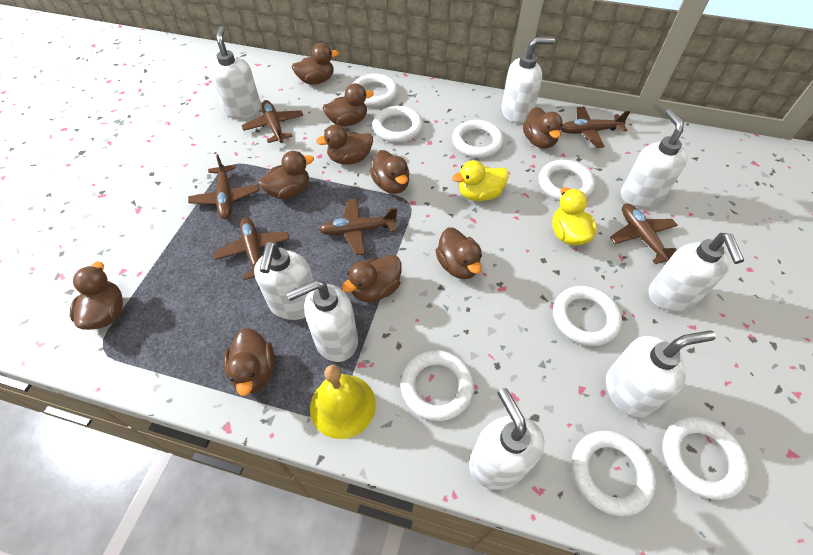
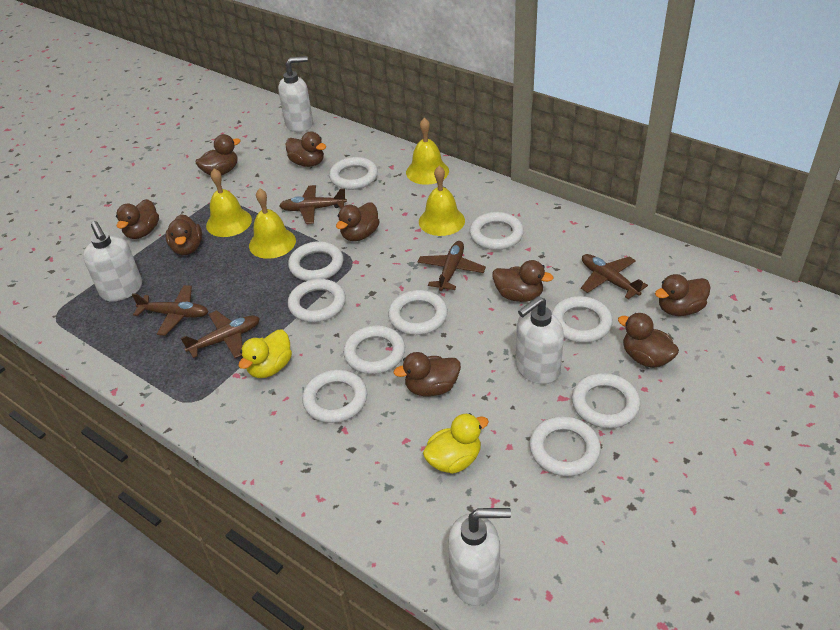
brown duck: 10 -> 9
brown plane: 6 -> 5
white ring: 8 -> 10
white soap dispenser: 8 -> 4
yellow bell: 1 -> 4

